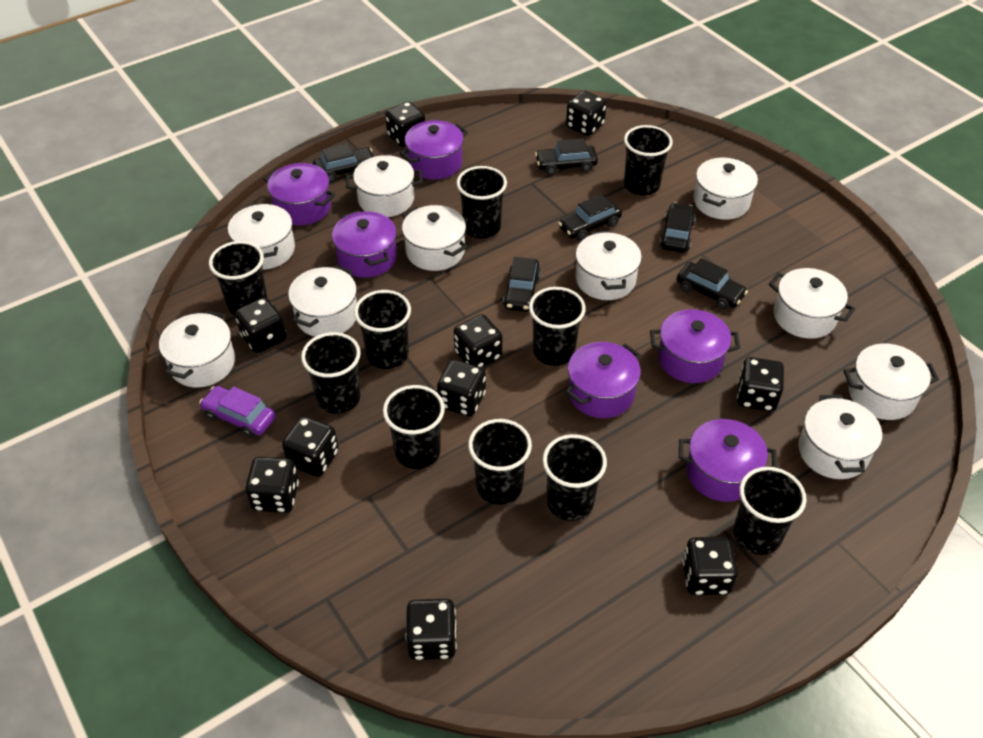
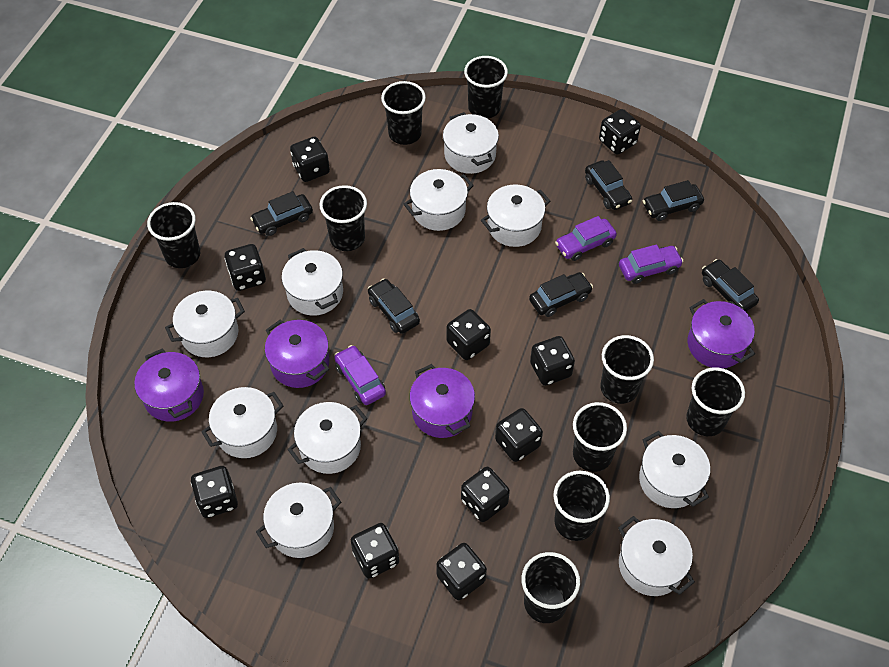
black cup: 10 -> 9
purple car: 1 -> 3
purple pot: 6 -> 4

